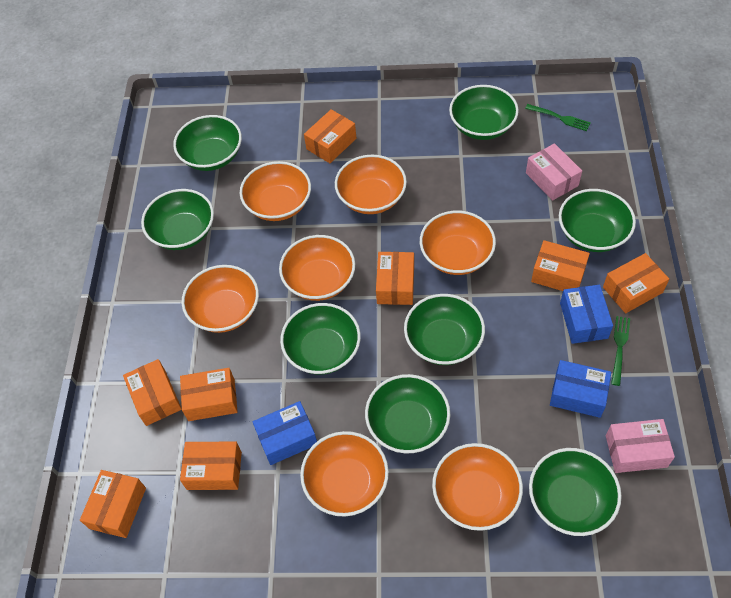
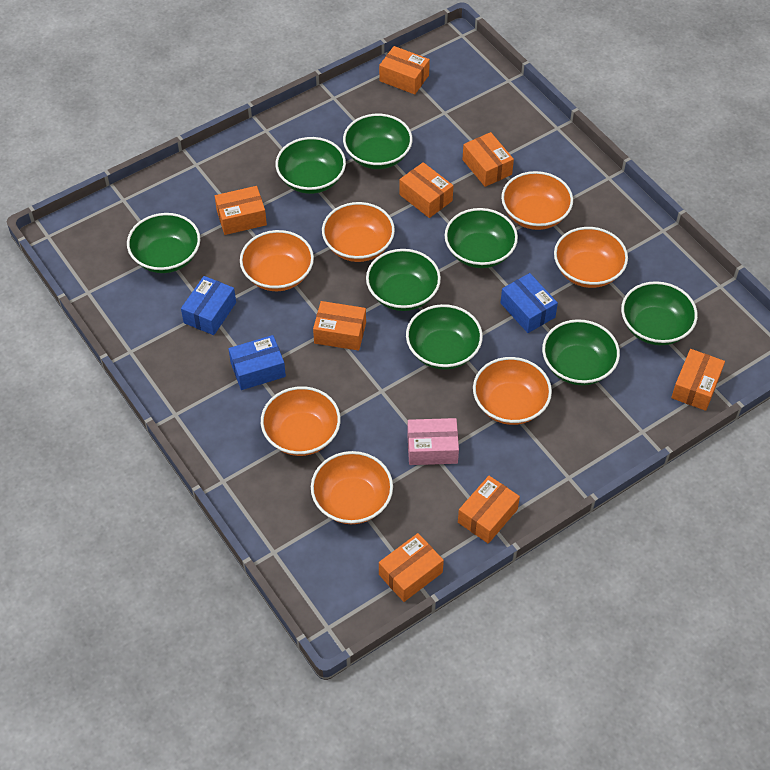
green fork: 2 -> 0
pink box: 2 -> 1

